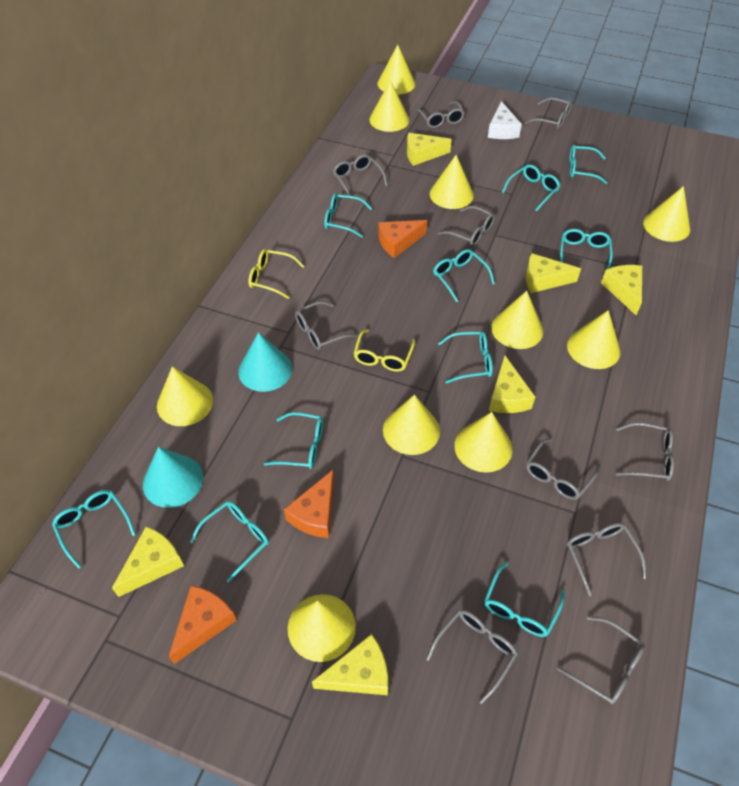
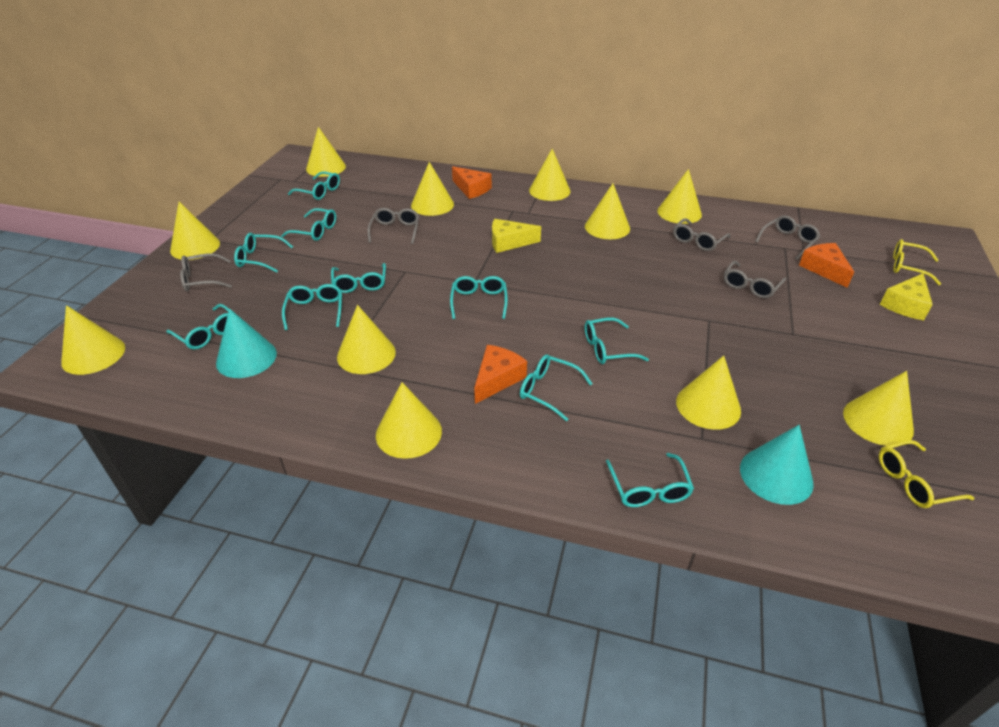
grey glasses: 10 -> 5
white cheese: 1 -> 0
yellow cheese: 6 -> 2
yellow cone: 10 -> 11

